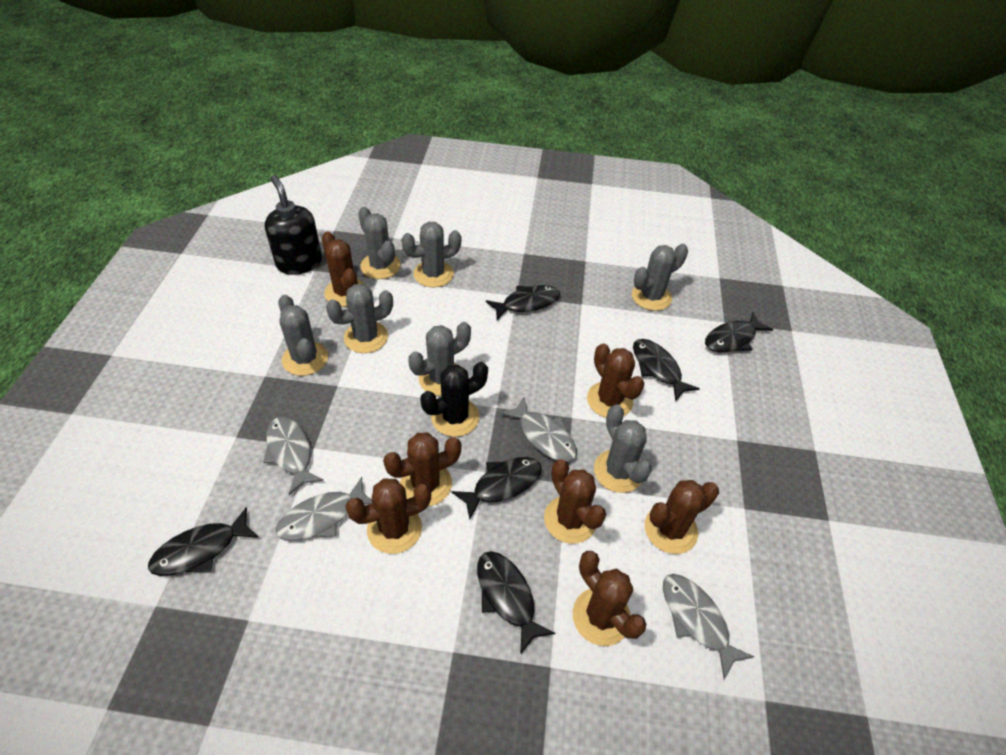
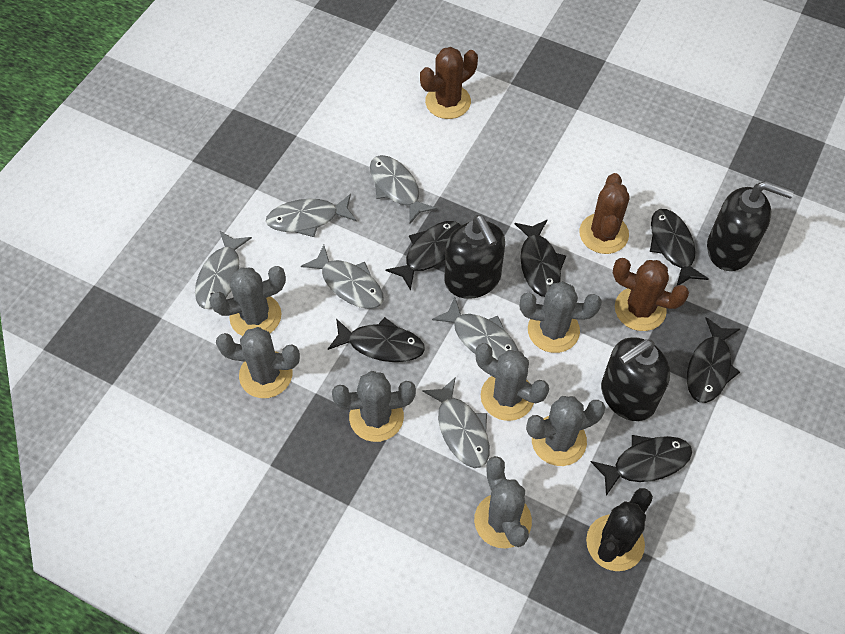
black soap dispenser: 1 -> 3
brown cactus: 7 -> 3
grey fish: 4 -> 6

